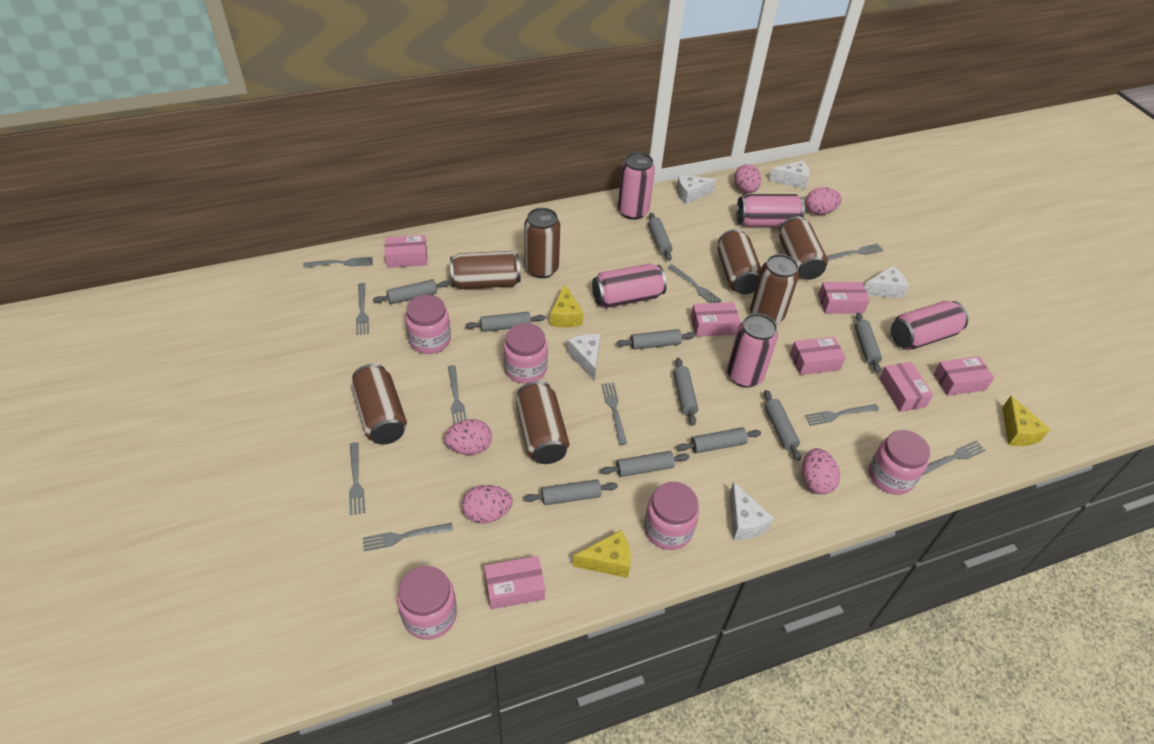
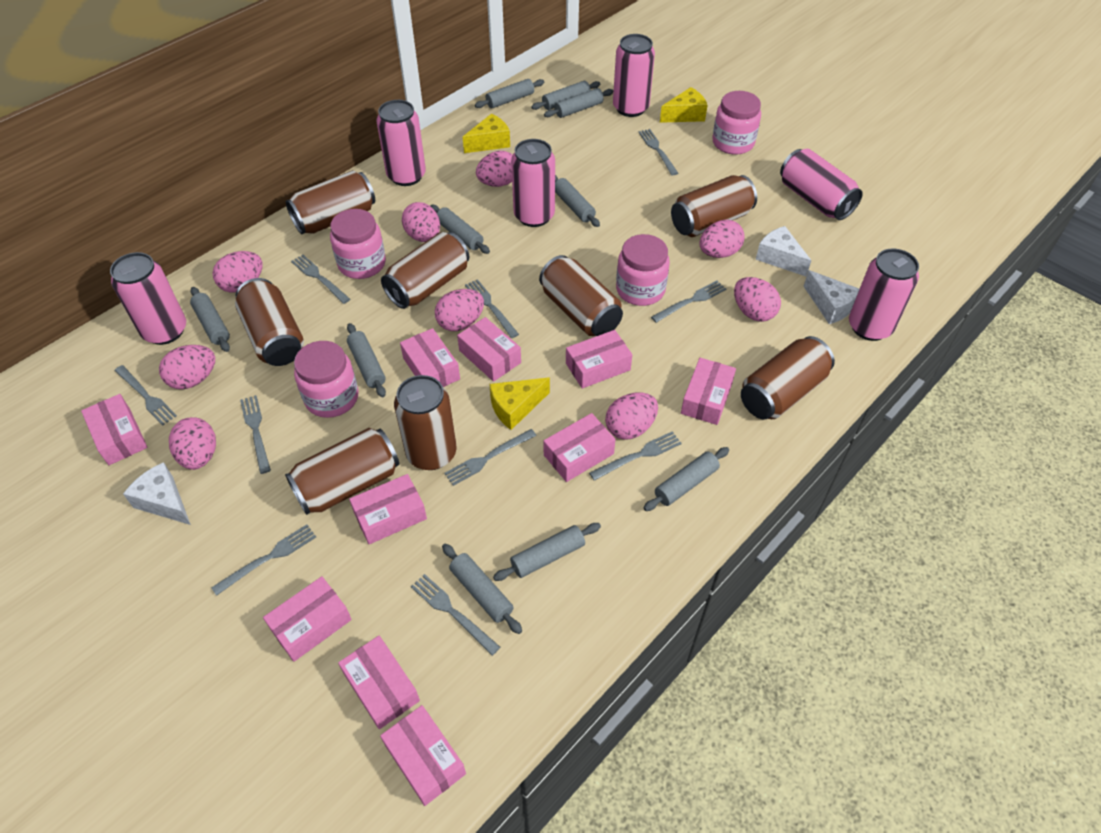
brown can: 7 -> 8
pink box: 7 -> 10
pink can: 5 -> 6
pink egg: 5 -> 9
pink jar: 5 -> 4
white cheese: 5 -> 3

